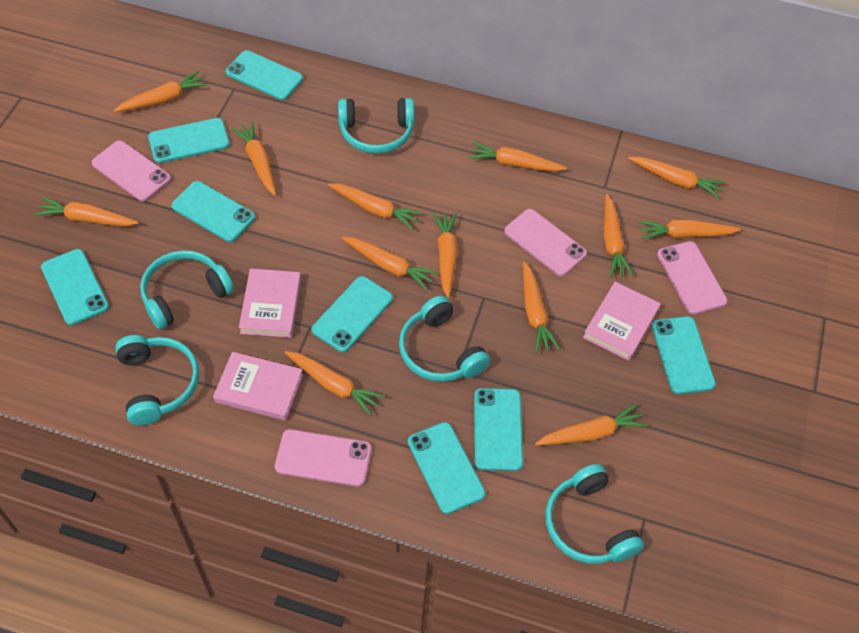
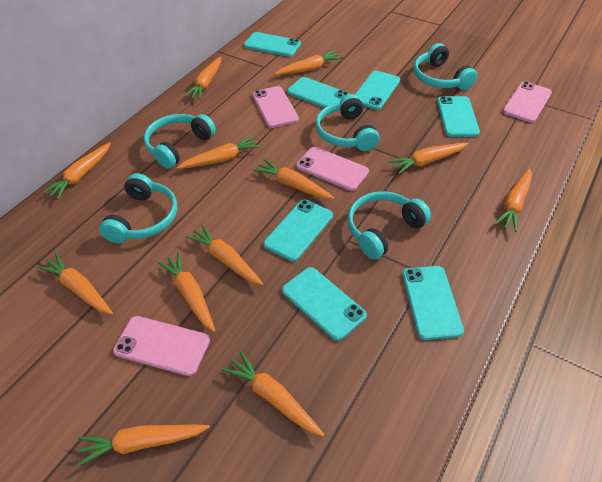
orange carrot: 13 -> 12
pink book: 3 -> 0
turquoise phone: 8 -> 7

